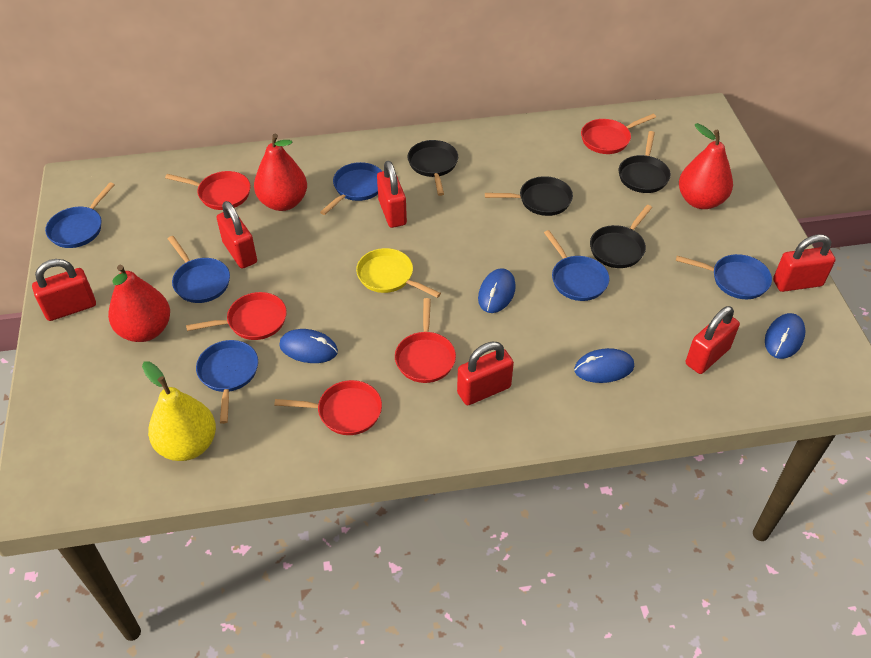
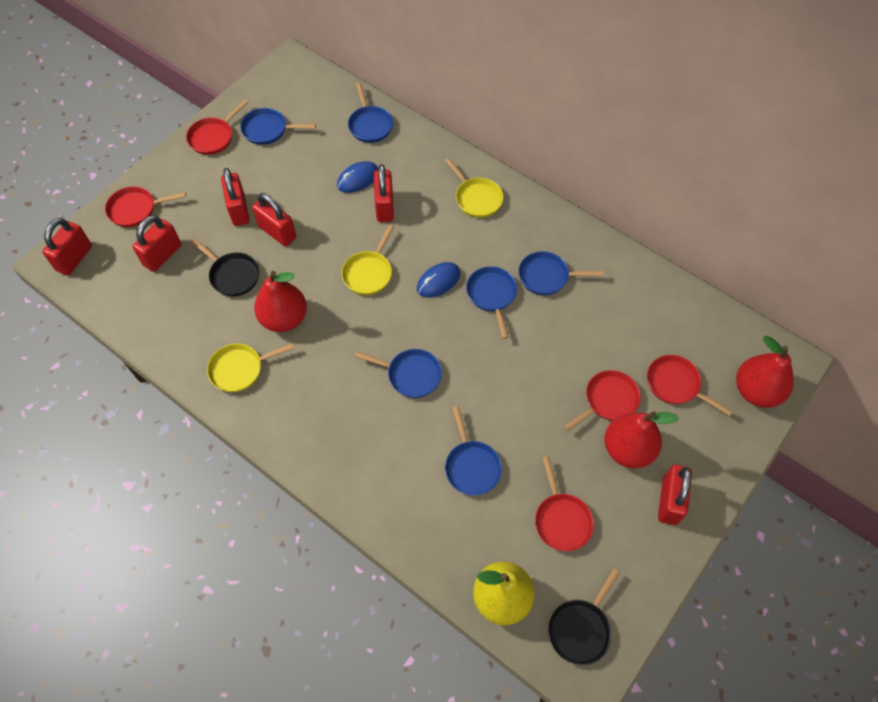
black pan: 4 -> 2
blue mouse: 4 -> 2
yellow pan: 1 -> 3

